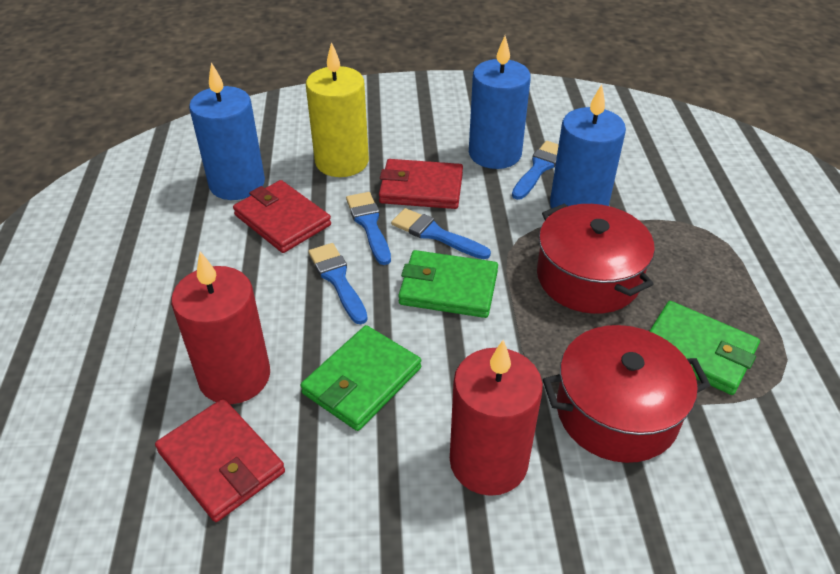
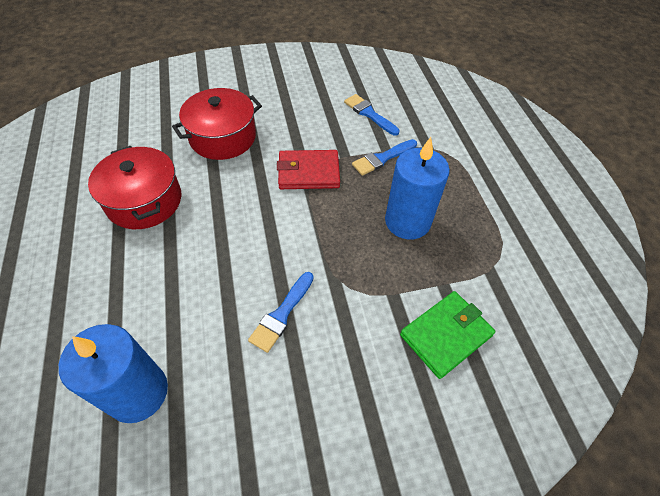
blue brush: 4 -> 3
blue candle: 3 -> 2
green wallet: 3 -> 1
red candle: 2 -> 0
red wallet: 3 -> 1
yellow candle: 1 -> 0

